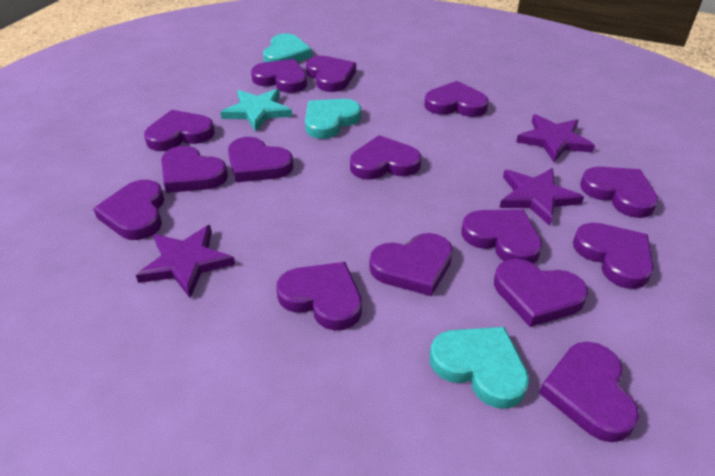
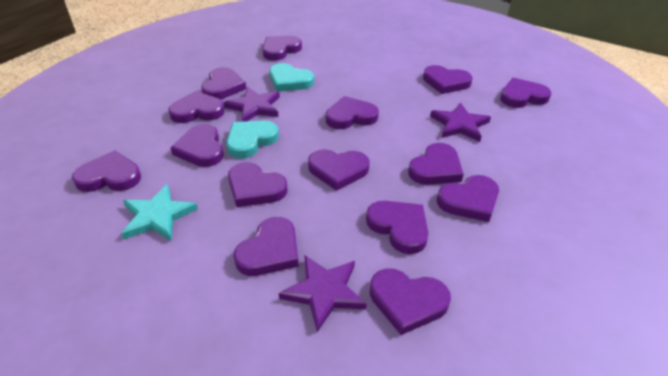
turquoise heart: 3 -> 2

